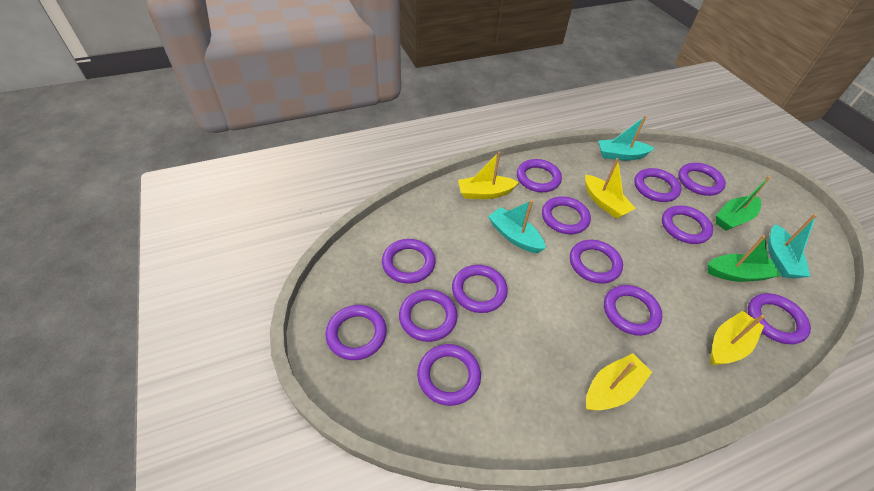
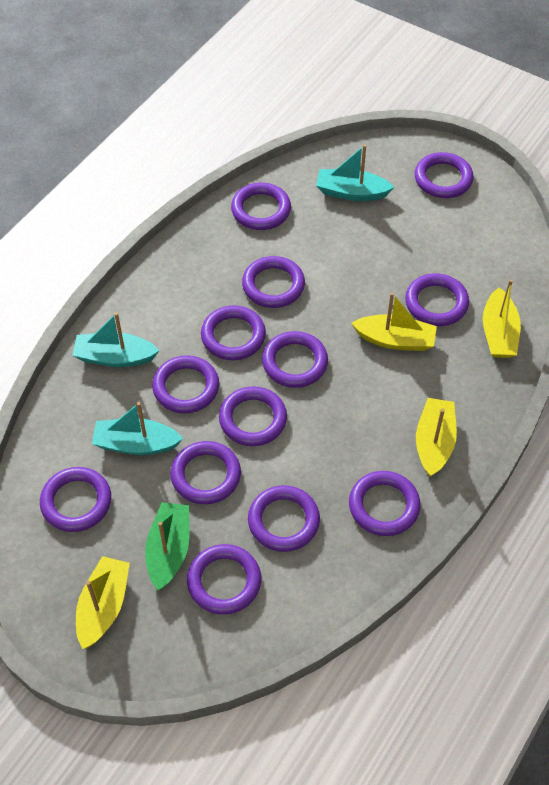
green boat: 2 -> 1

